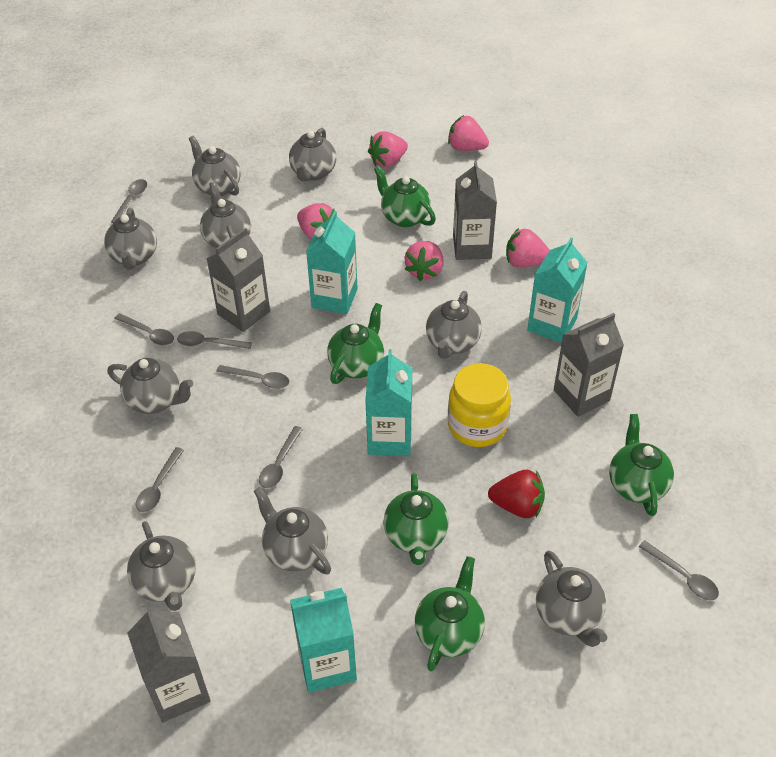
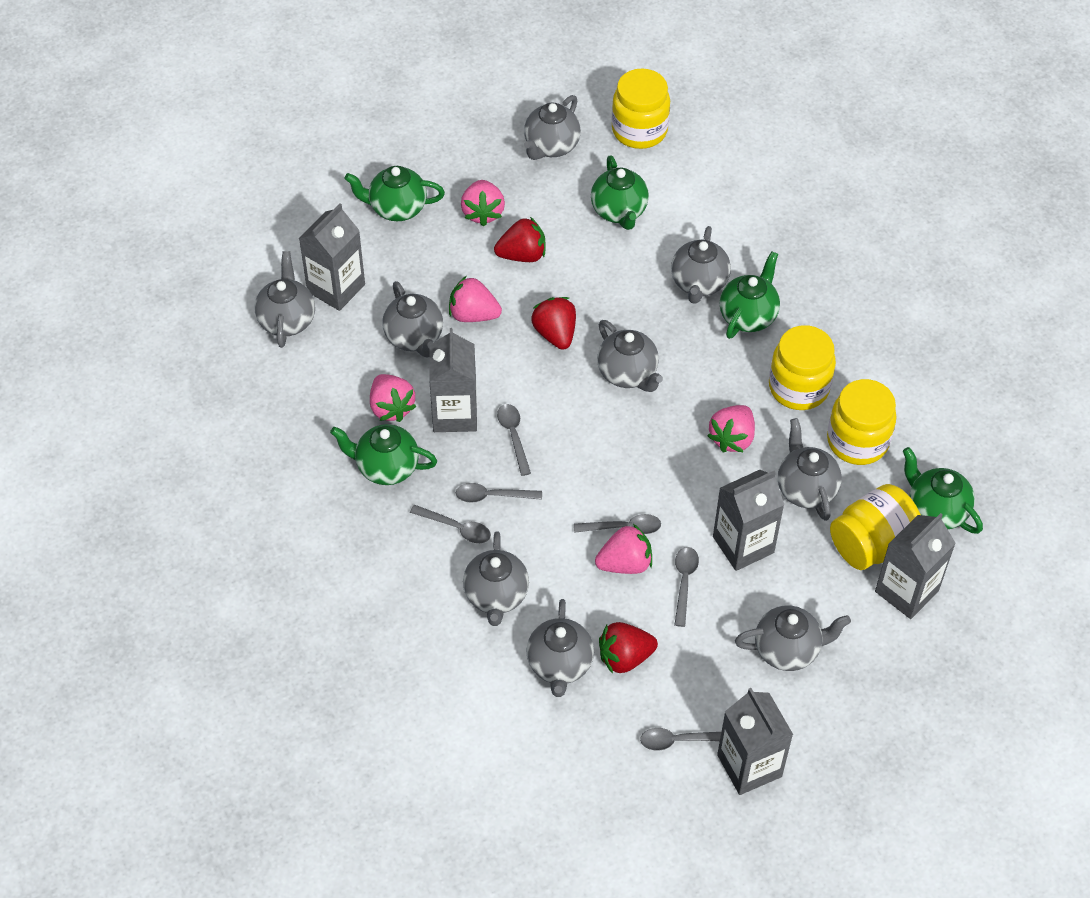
grey carton: 4 -> 5
grey spoon: 7 -> 6
red strawberry: 1 -> 3
turquoise carton: 4 -> 0
yellow jar: 1 -> 4

